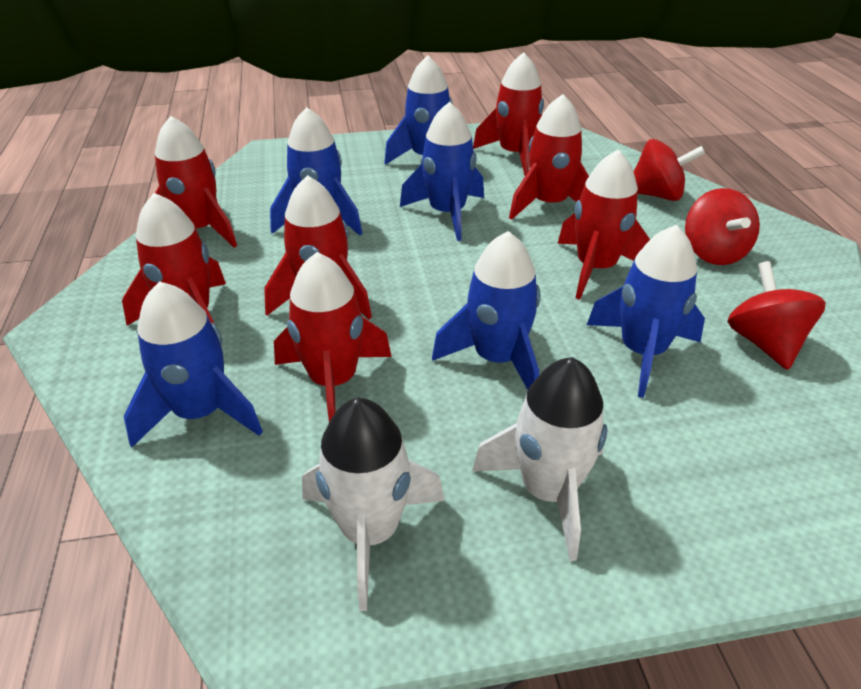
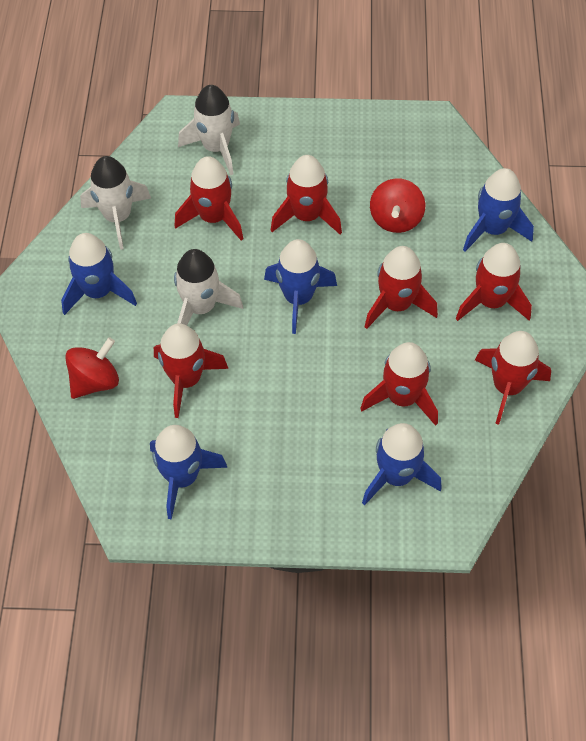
blue rocket: 6 -> 5
red spinning top: 3 -> 2
white rocket: 2 -> 3

